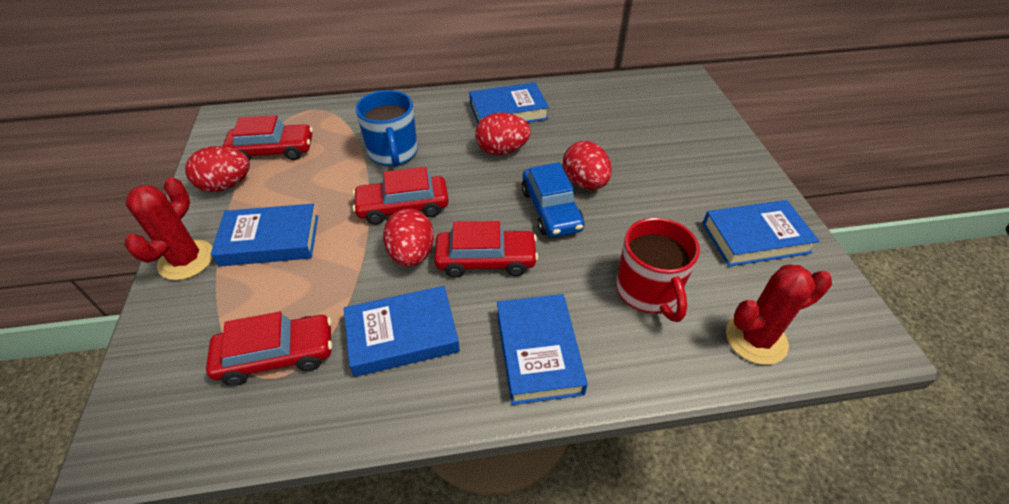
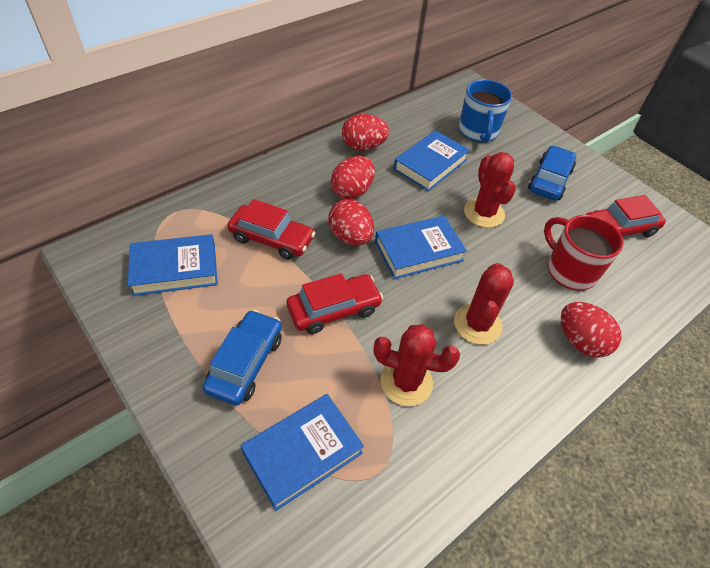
blue book: 5 -> 4
blue car: 1 -> 2
red cactus: 2 -> 3
red car: 4 -> 3

